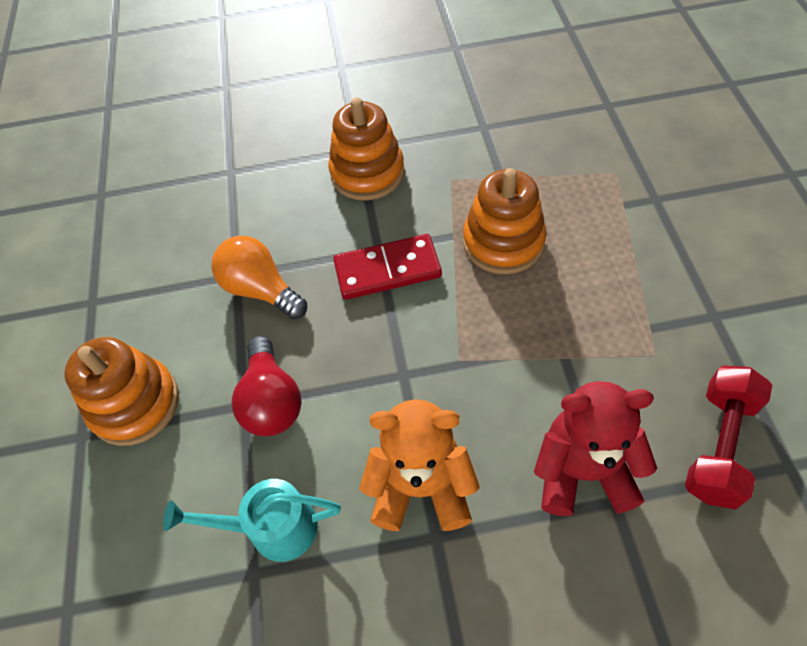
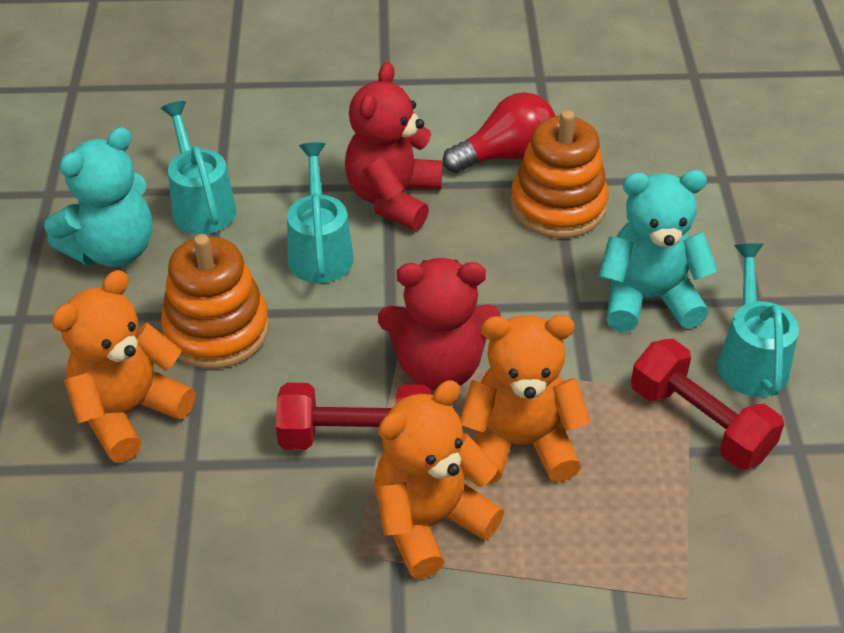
orange light bulb: 1 -> 0
orange stacking toy: 3 -> 2
orange teddy bear: 1 -> 3
red domino: 1 -> 0
red dumbbell: 1 -> 2
red teddy bear: 1 -> 2
turquoise teddy bear: 0 -> 2
turquoise watering can: 1 -> 3

